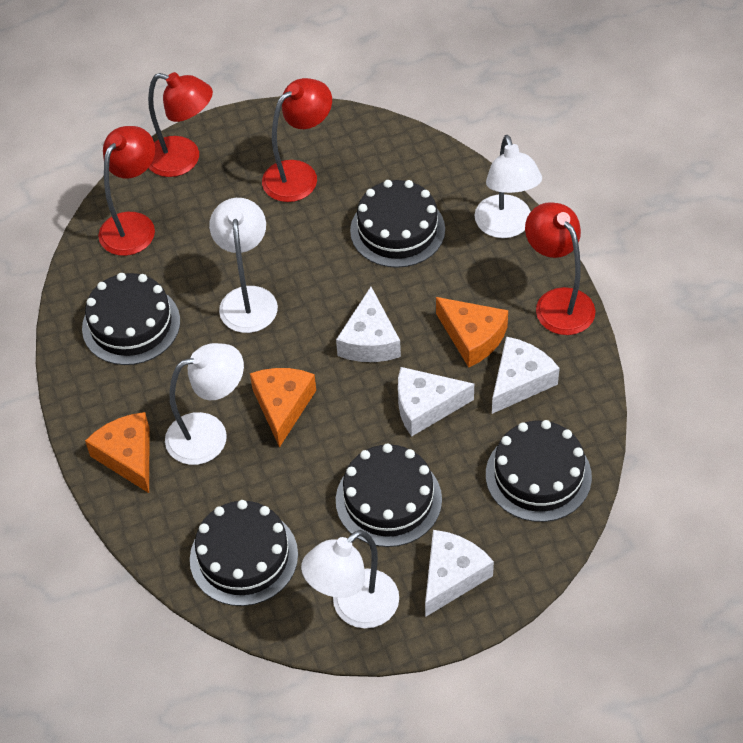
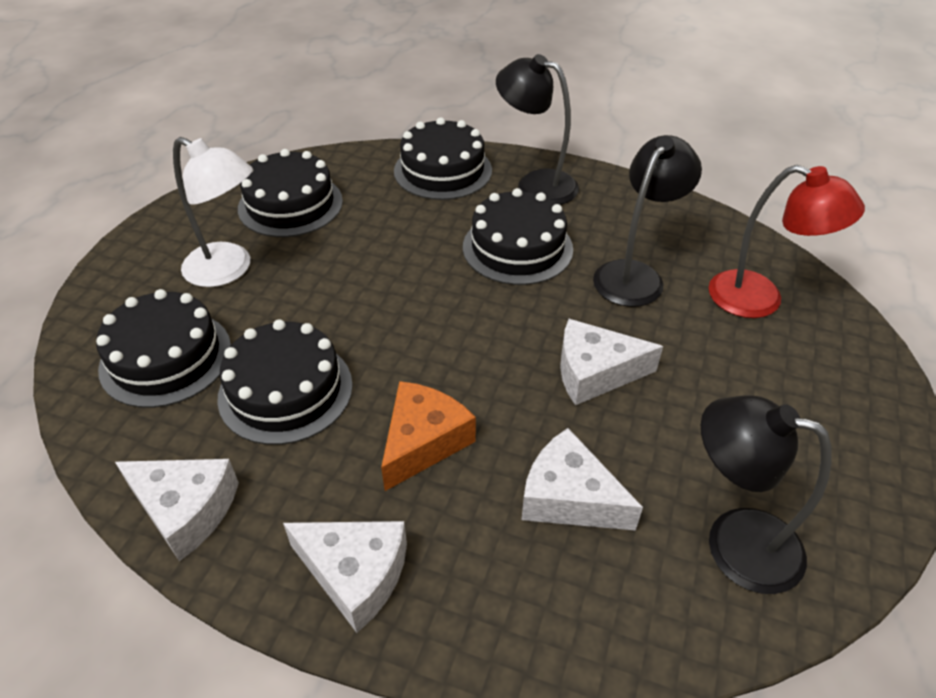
black lamp: 0 -> 3
orange cheese: 3 -> 1
red lamp: 4 -> 1
white lamp: 4 -> 1

